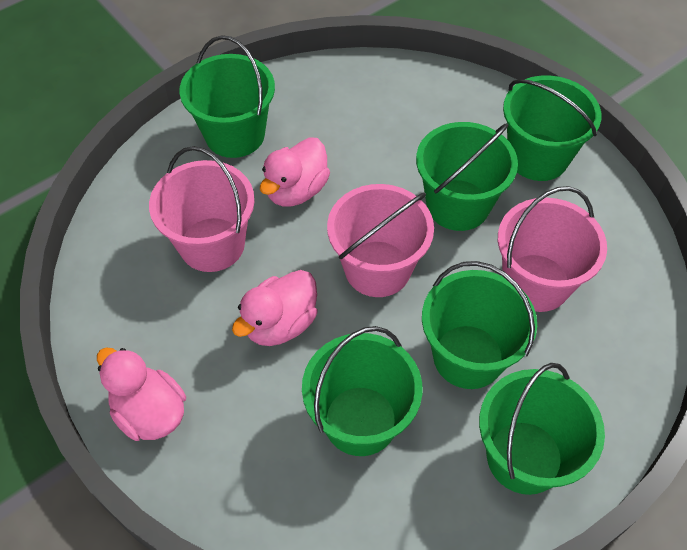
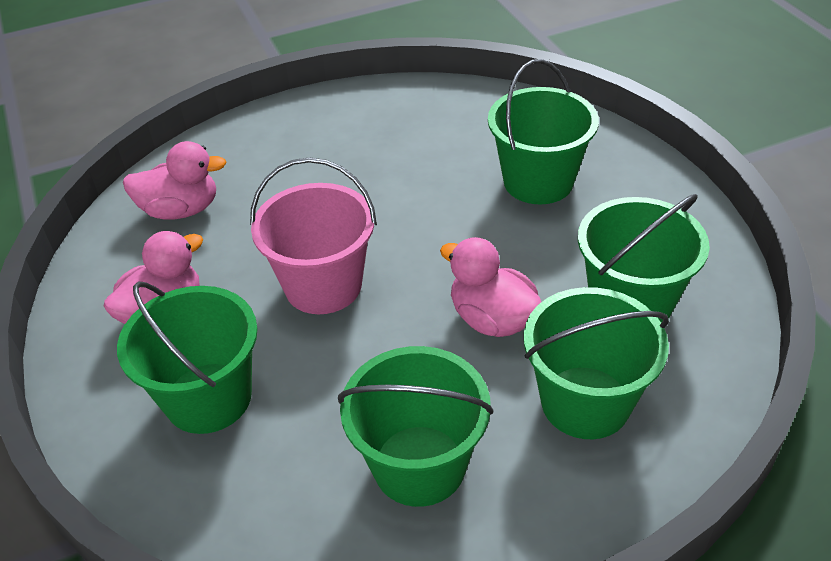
green bucket: 6 -> 5
pink bucket: 3 -> 1

